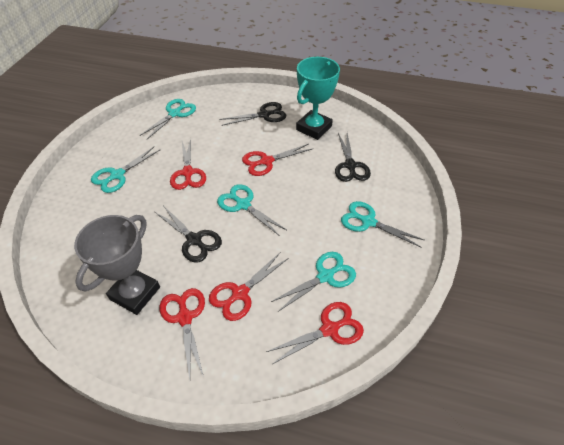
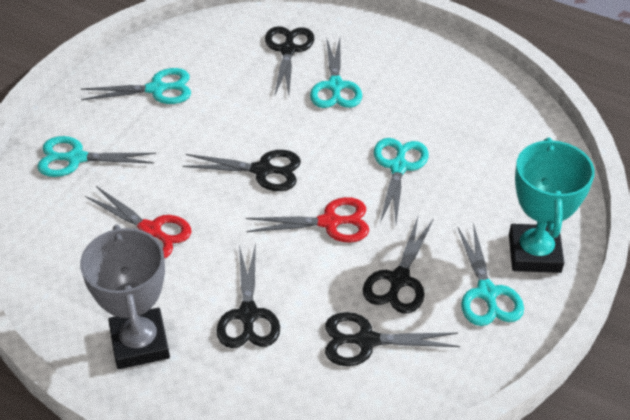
black scissors: 3 -> 5
red scissors: 5 -> 2

